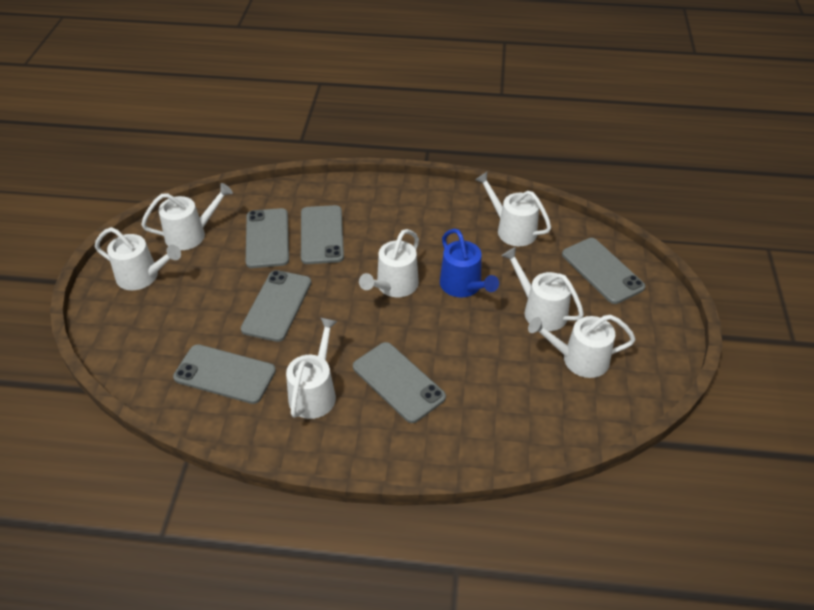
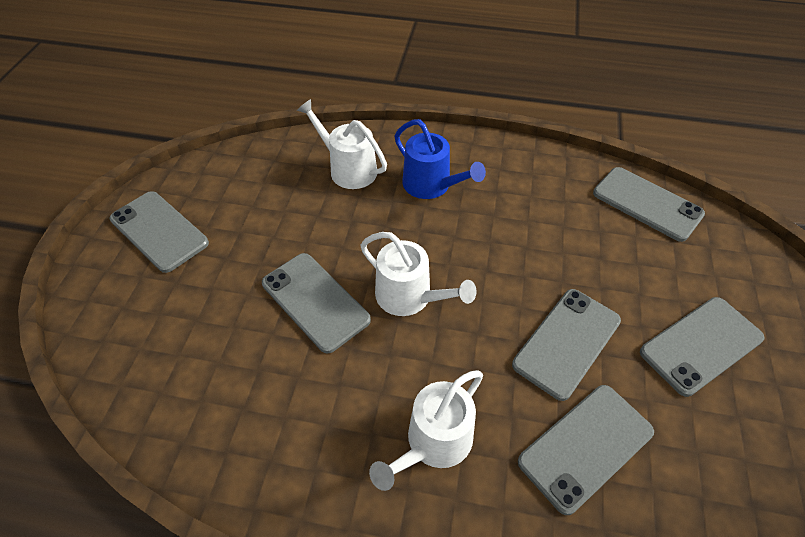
white watering can: 7 -> 3

